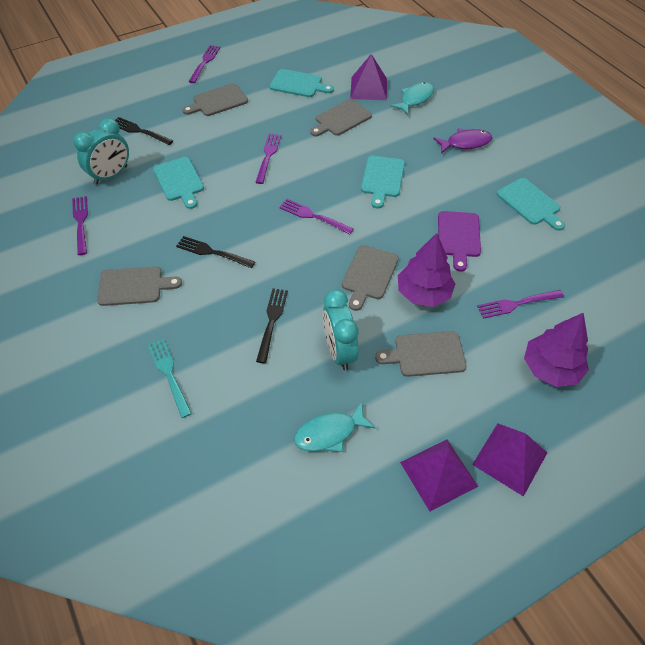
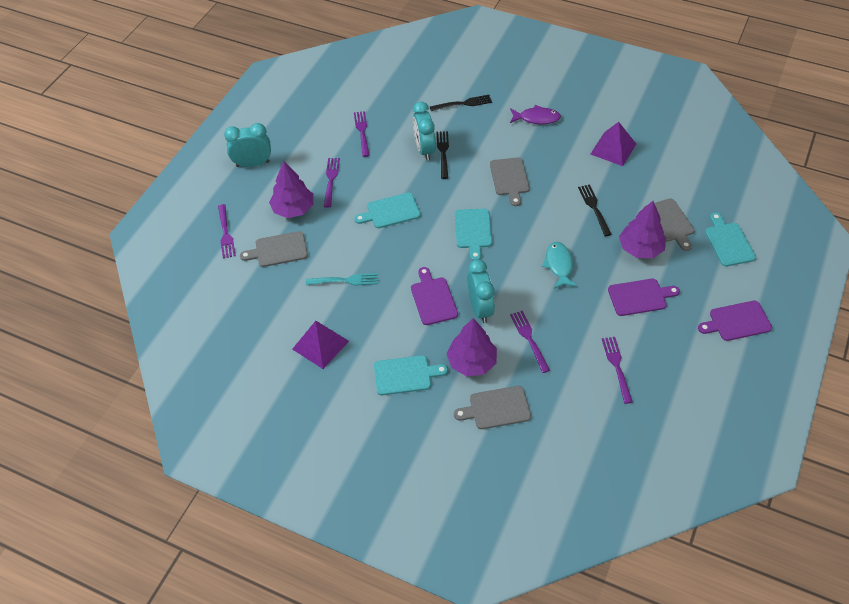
grey cutting board: 5 -> 4
purple cutting board: 1 -> 3
purple pyramid: 3 -> 2
purple tree: 2 -> 3
turquoise clock: 2 -> 3
turquoise fish: 2 -> 1

